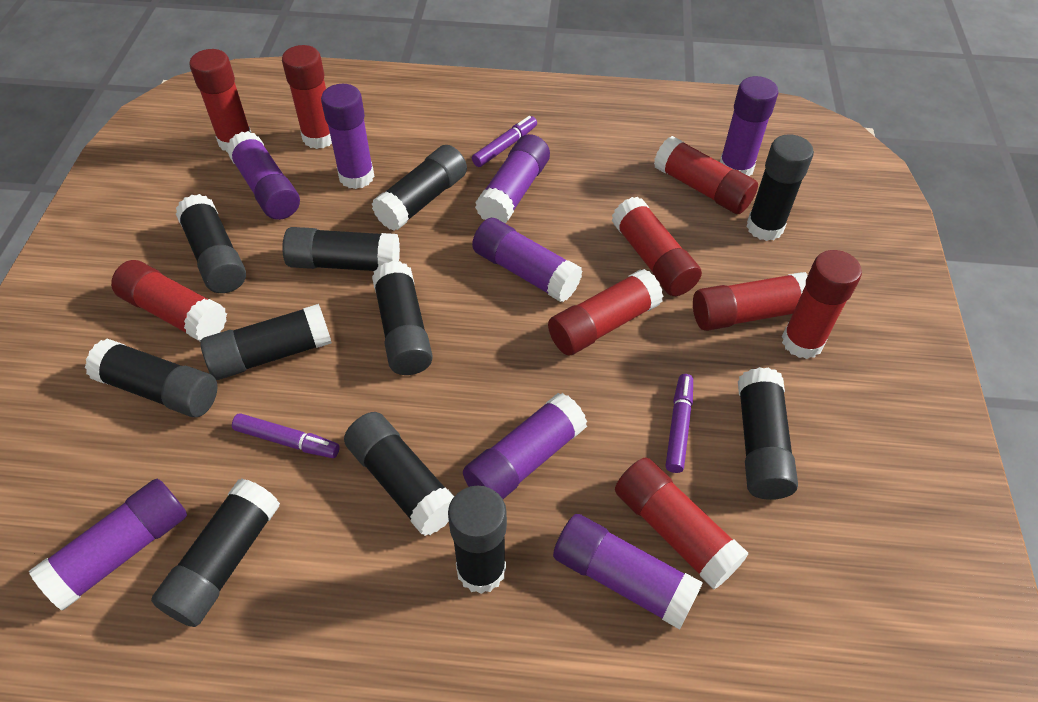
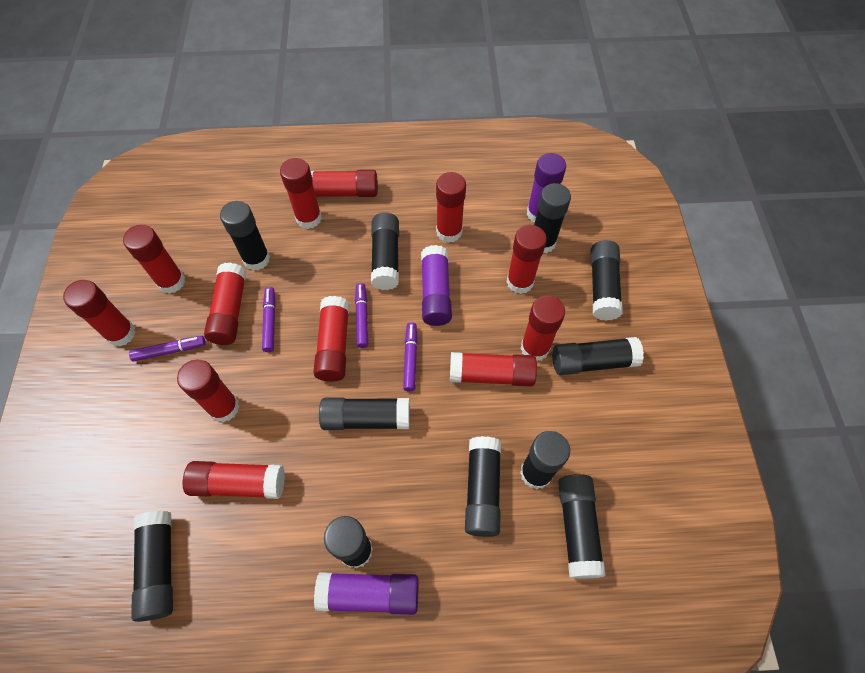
purple glue stick: 8 -> 3
purple marker: 3 -> 4
red glue stick: 9 -> 12

